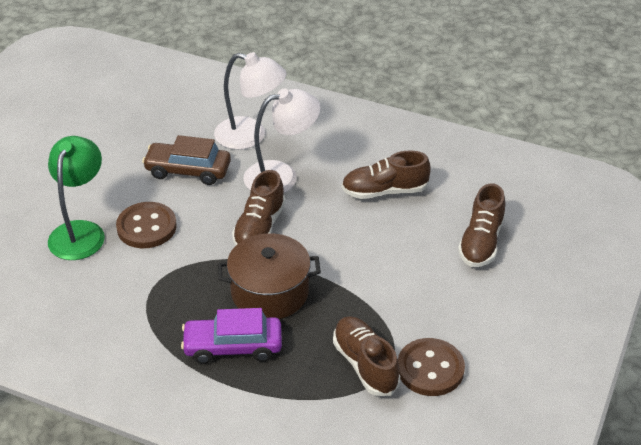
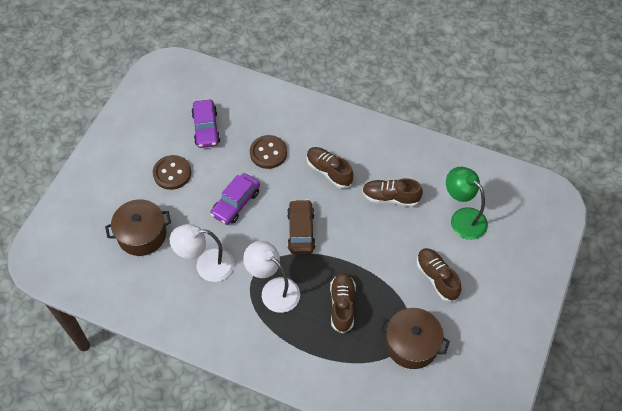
brown pot: 1 -> 2
purple car: 1 -> 2

